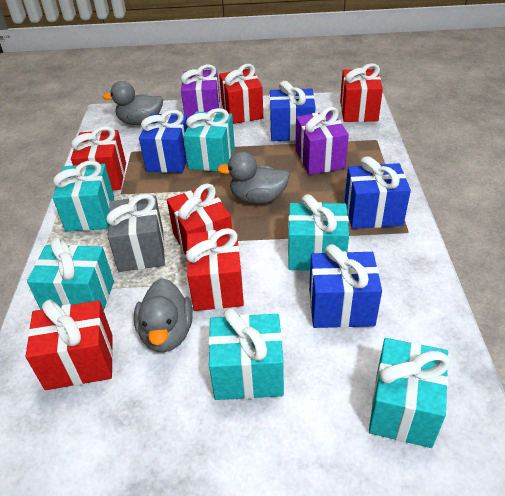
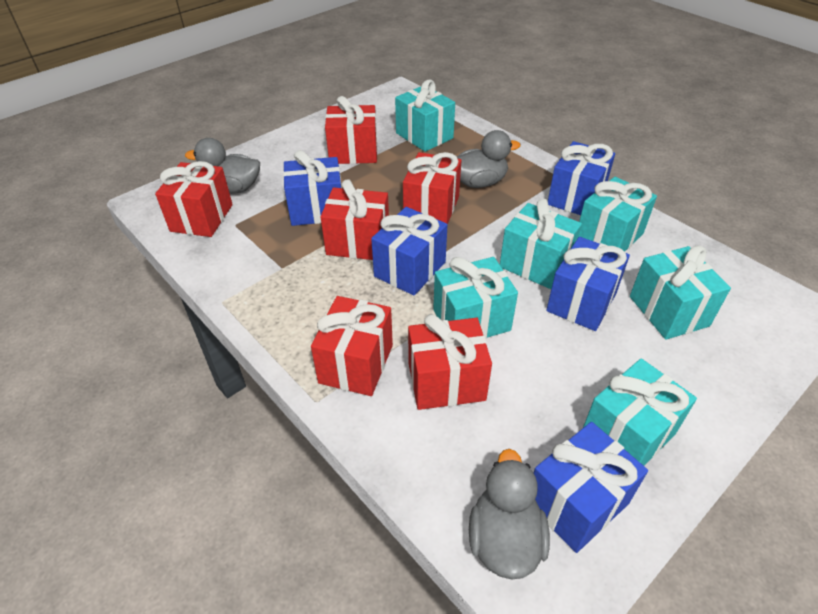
blue gift: 4 -> 5
grey gift: 1 -> 0
purple gift: 2 -> 0

